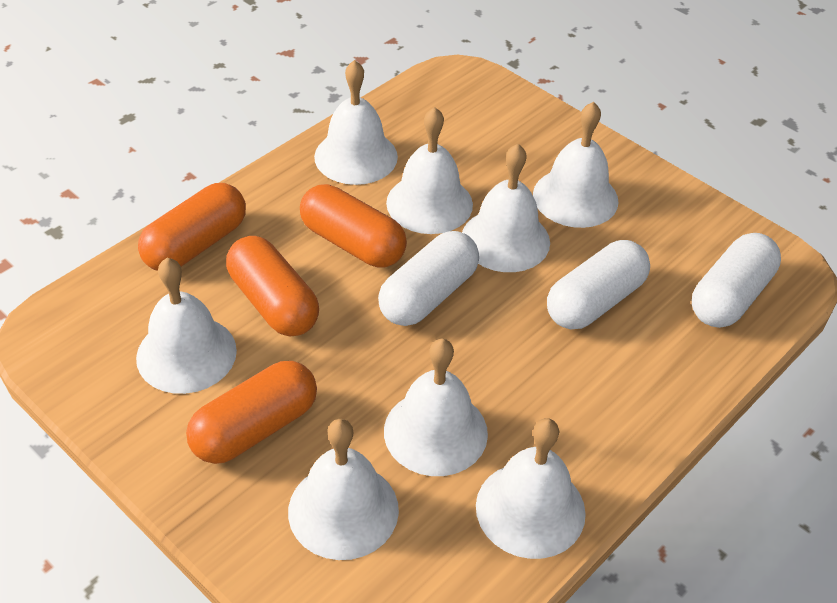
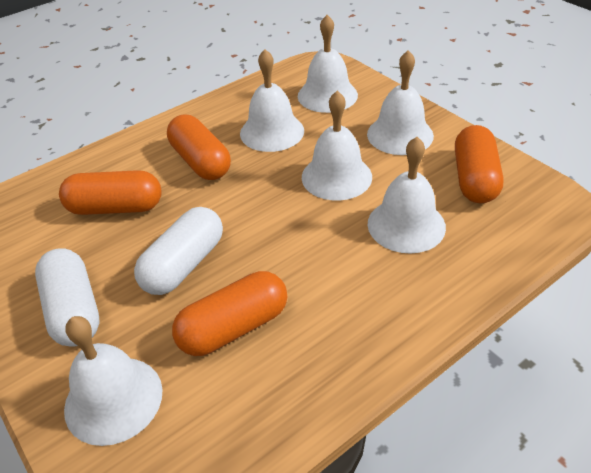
white bell: 8 -> 6
white capsule: 3 -> 2

